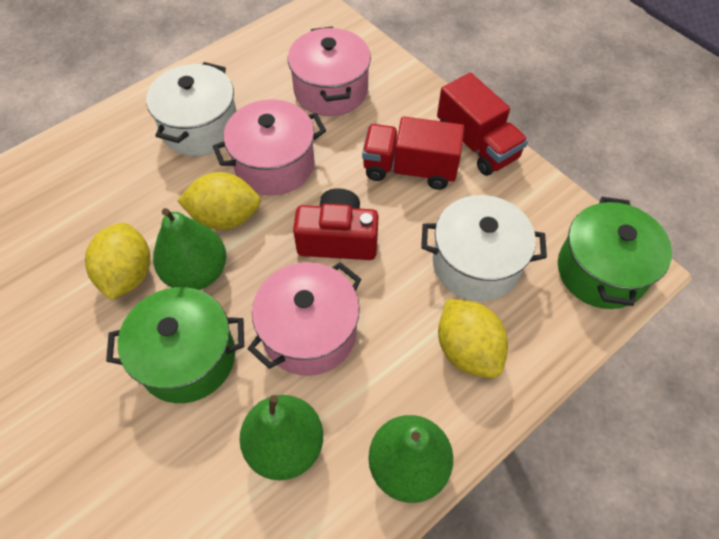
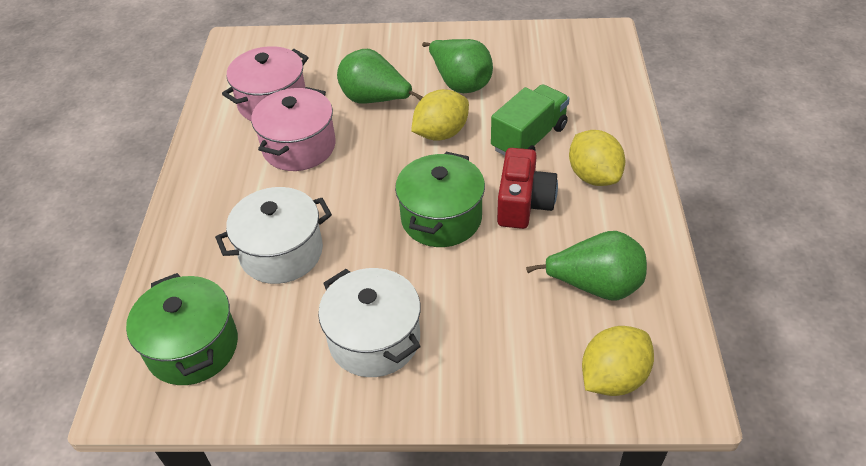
green truck: 0 -> 1
pink pot: 3 -> 2
red truck: 2 -> 0

